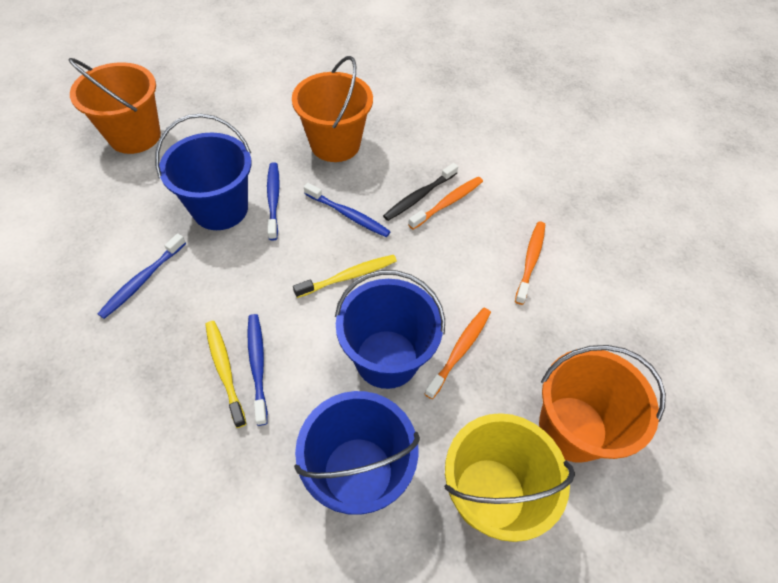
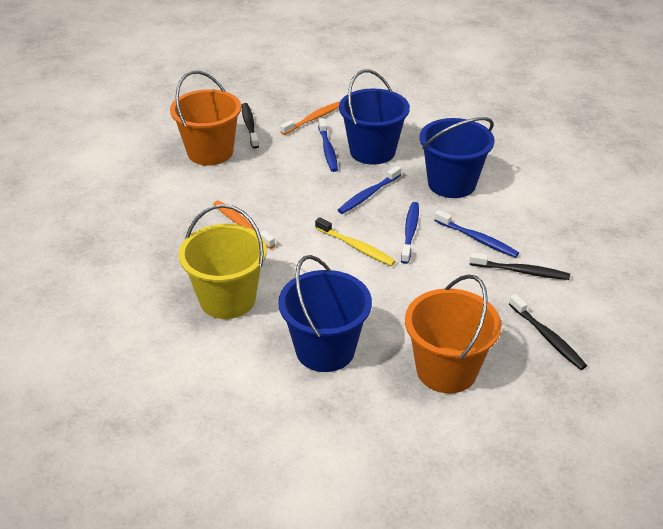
black toothbrush: 1 -> 3
orange bucket: 3 -> 2
orange toothbrush: 3 -> 2
yellow toothbrush: 2 -> 1

